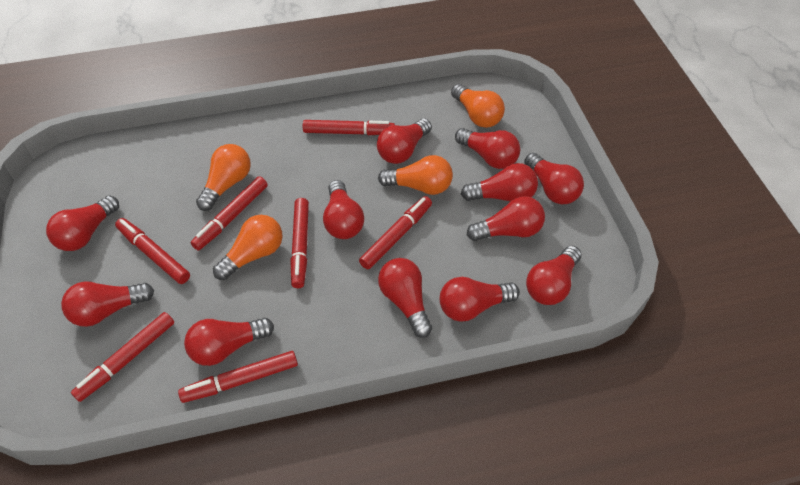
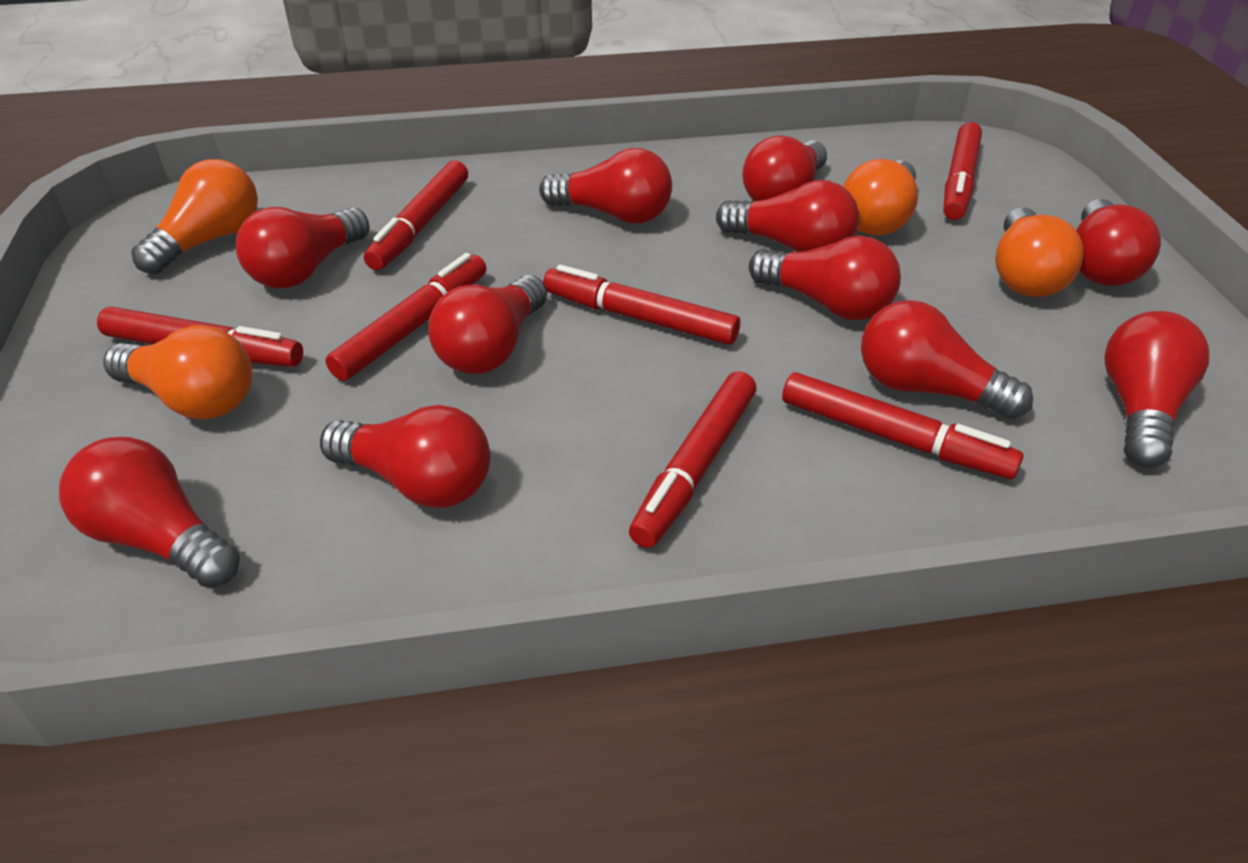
red light bulb: 12 -> 11

